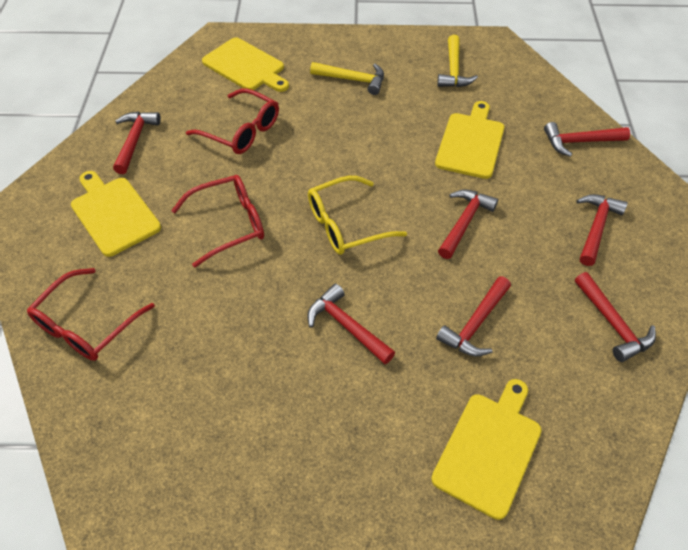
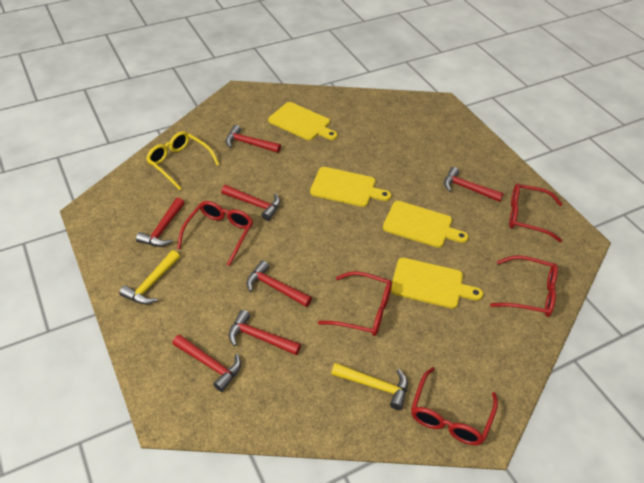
red glasses: 3 -> 5

